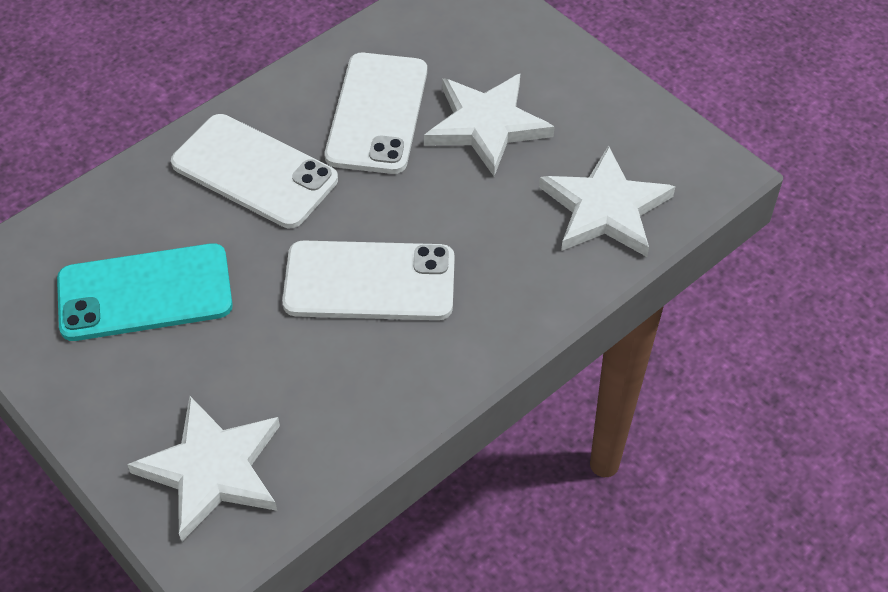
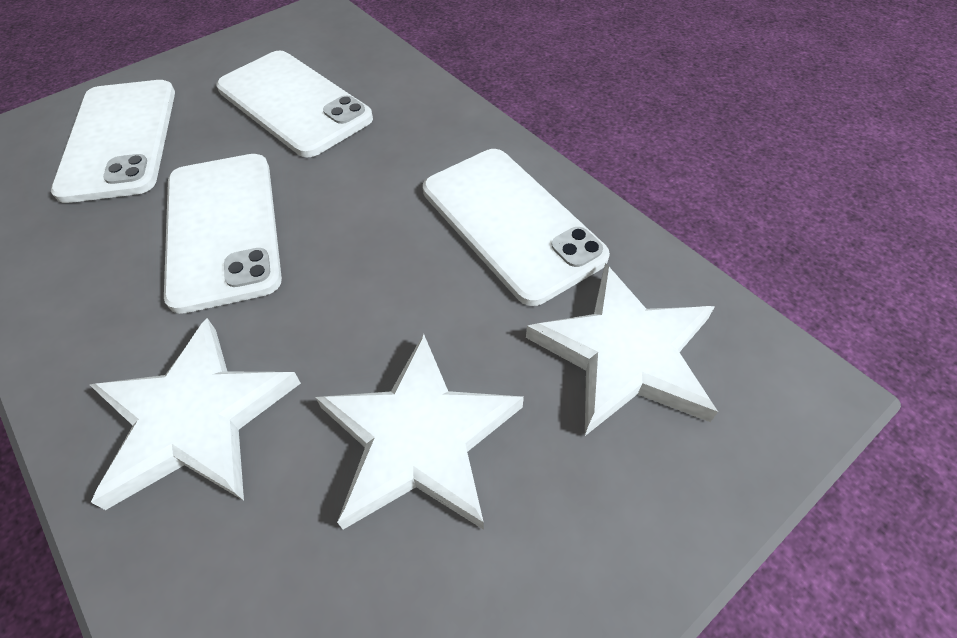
turquoise phone: 1 -> 0
white phone: 3 -> 4

